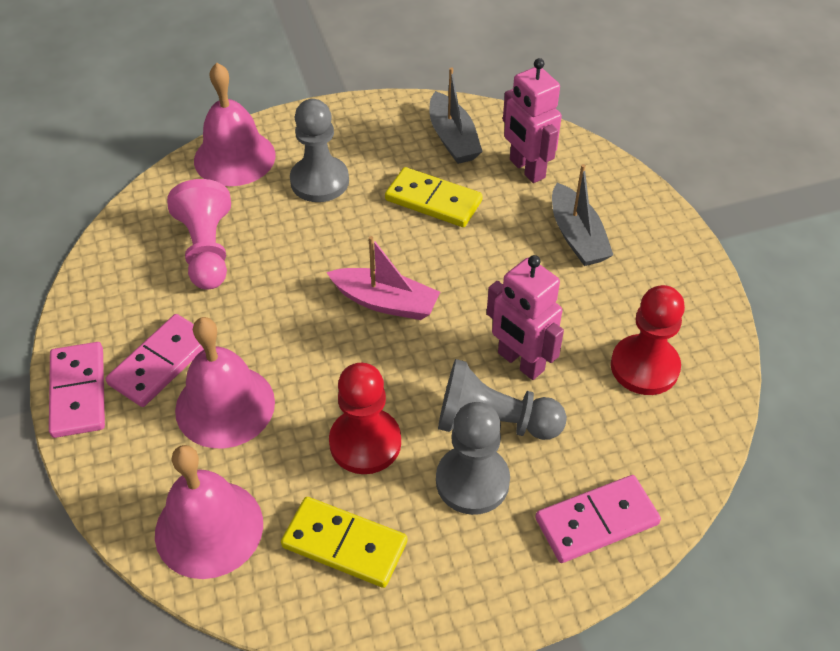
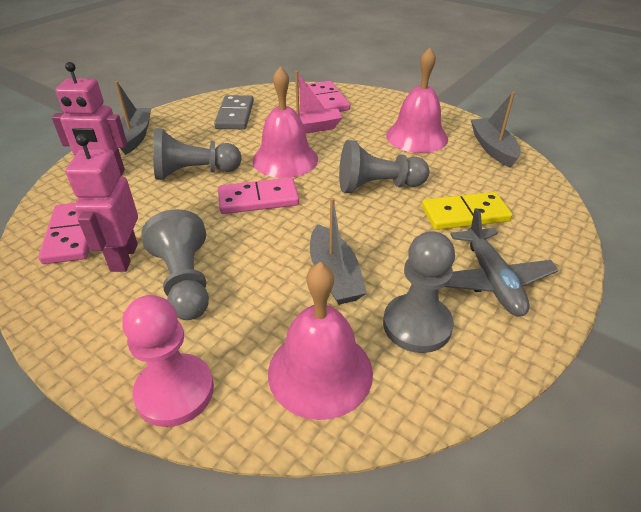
grey boat: 2 -> 3
grey domino: 0 -> 1
grey pawn: 3 -> 4
grey plane: 0 -> 1
red pawn: 2 -> 0
yellow domino: 2 -> 1

